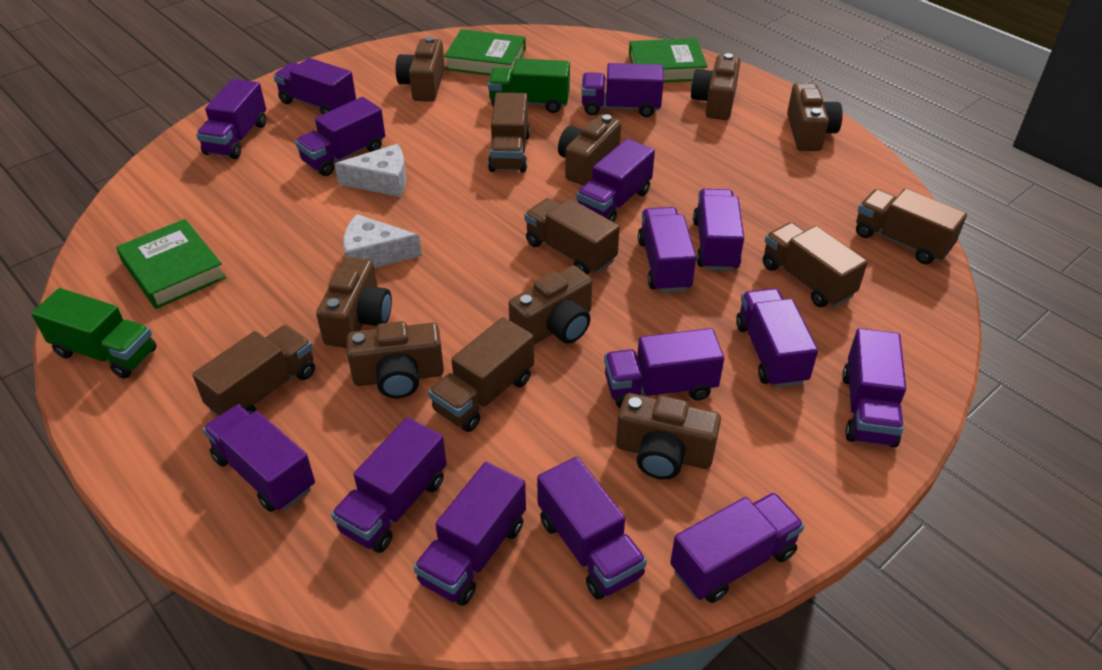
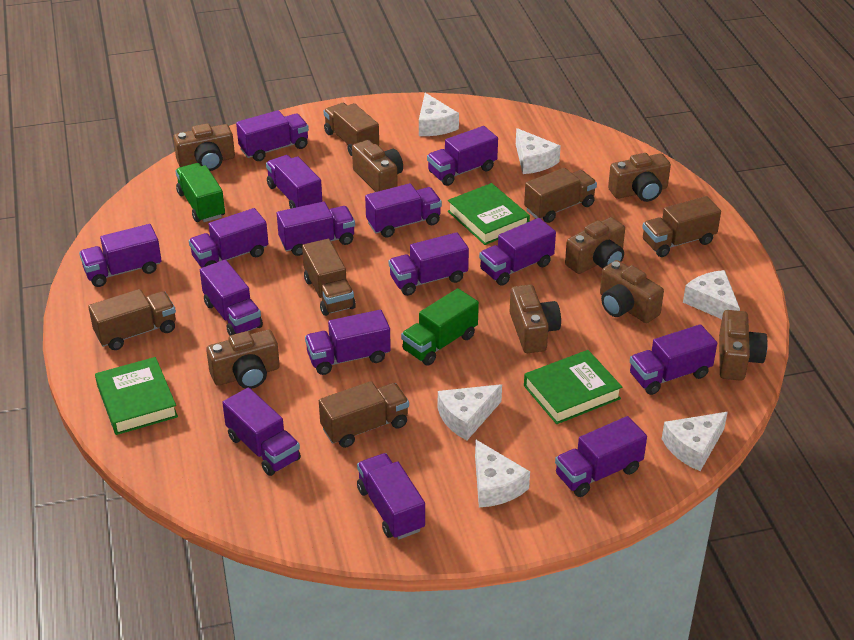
white cheese: 2 -> 6

